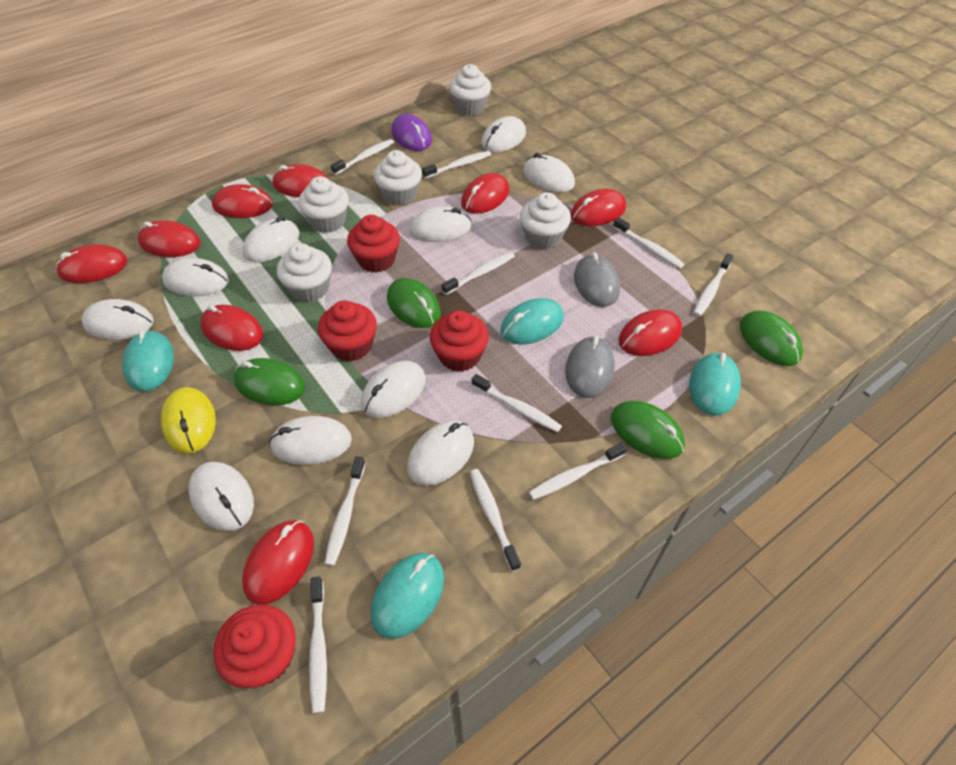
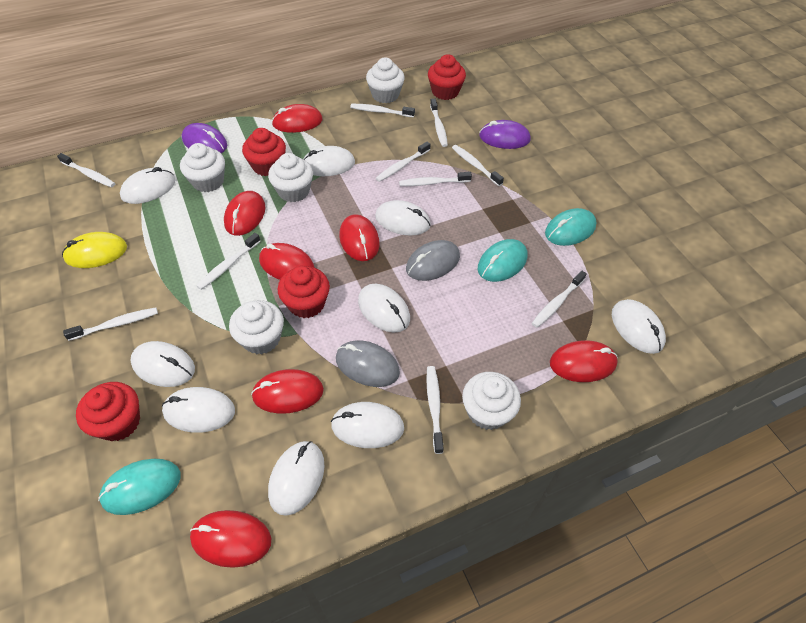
green mouse: 4 -> 0
purple mouse: 1 -> 2
red mouse: 9 -> 7
turquoise mouse: 4 -> 3
white mouse: 10 -> 9

